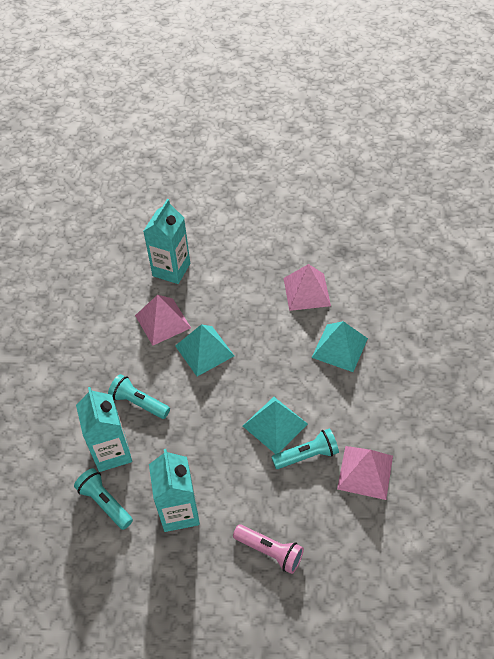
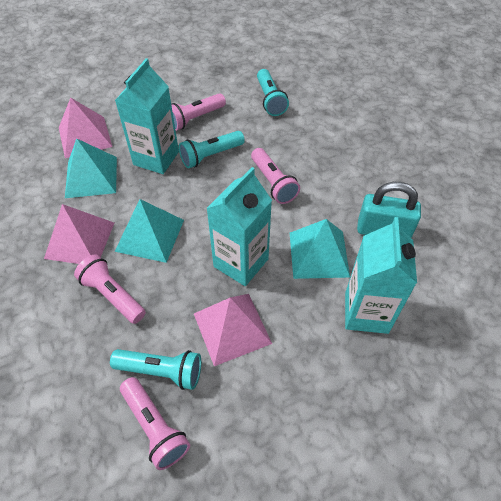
pink flashlight: 1 -> 4
turquoise padlock: 0 -> 1

